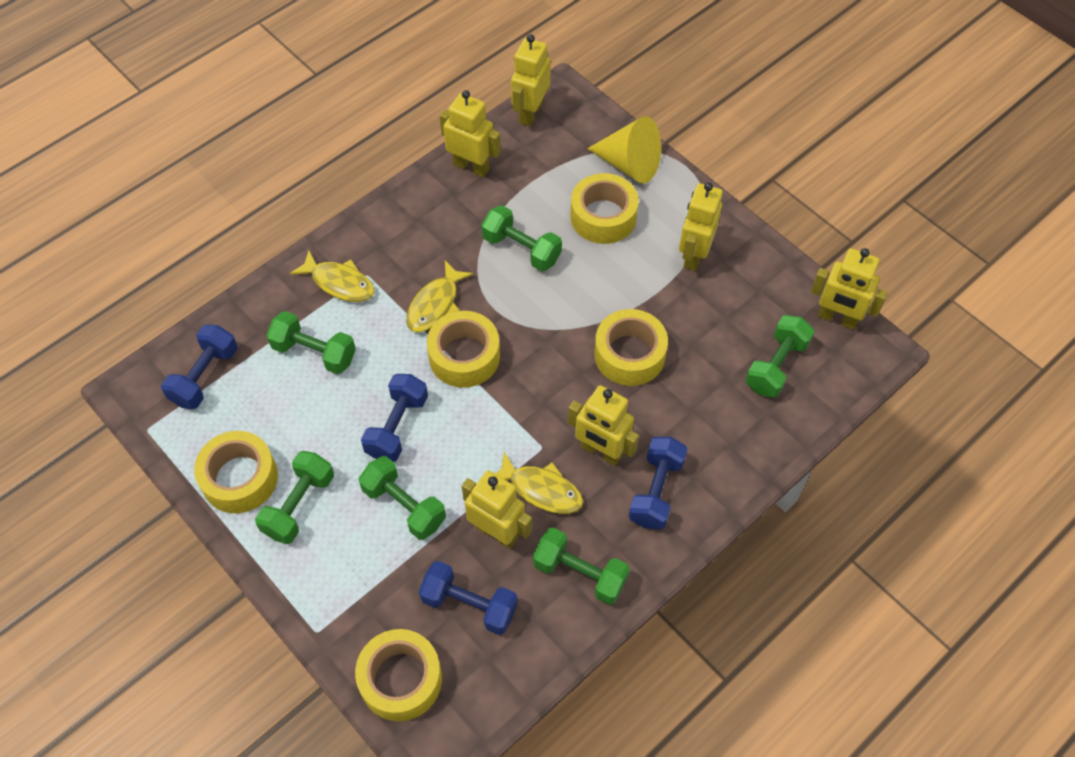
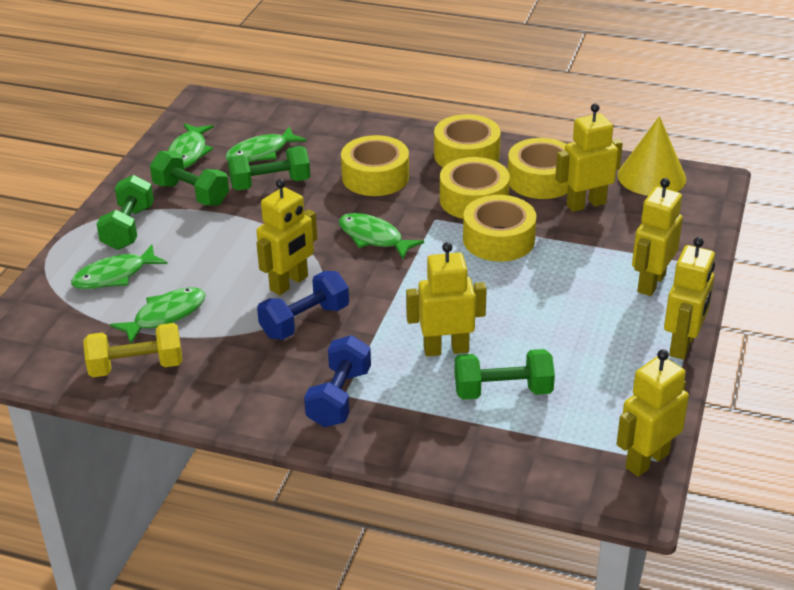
blue dumbbell: 4 -> 2
green dumbbell: 6 -> 4
green fish: 0 -> 5
yellow dumbbell: 0 -> 1
yellow fish: 3 -> 0

